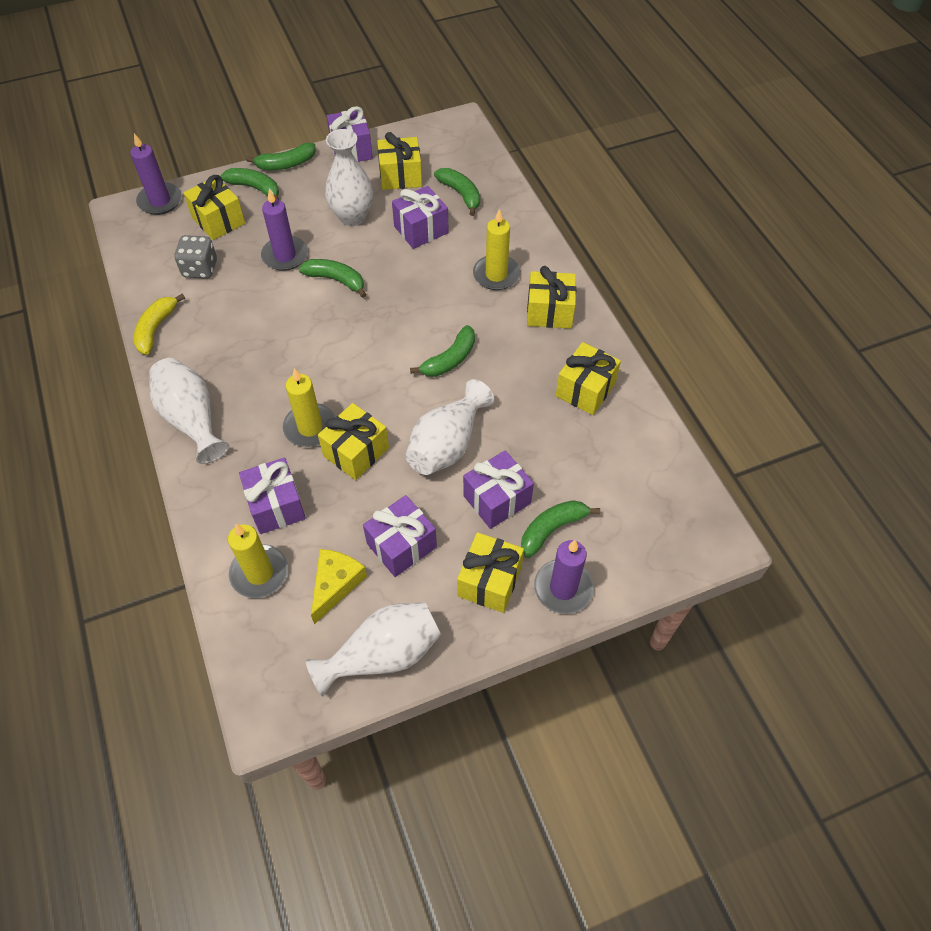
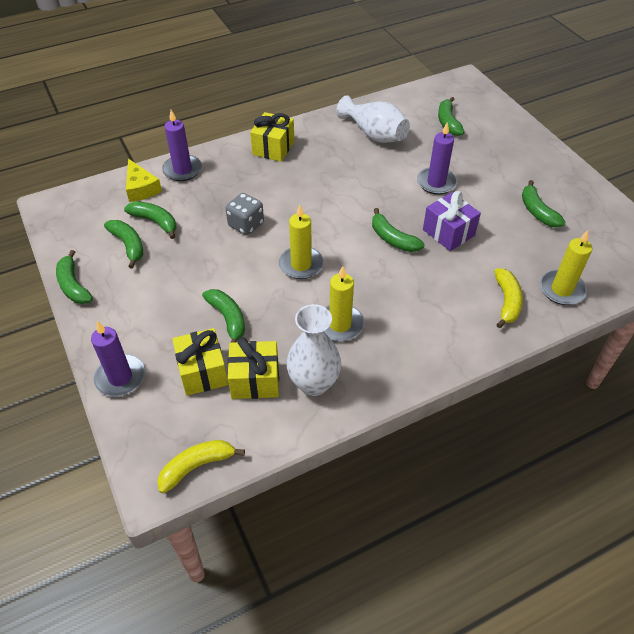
green banana: 6 -> 7
purple gift: 5 -> 1
white vase: 4 -> 2
yellow banana: 1 -> 2
yellow gift: 6 -> 3

